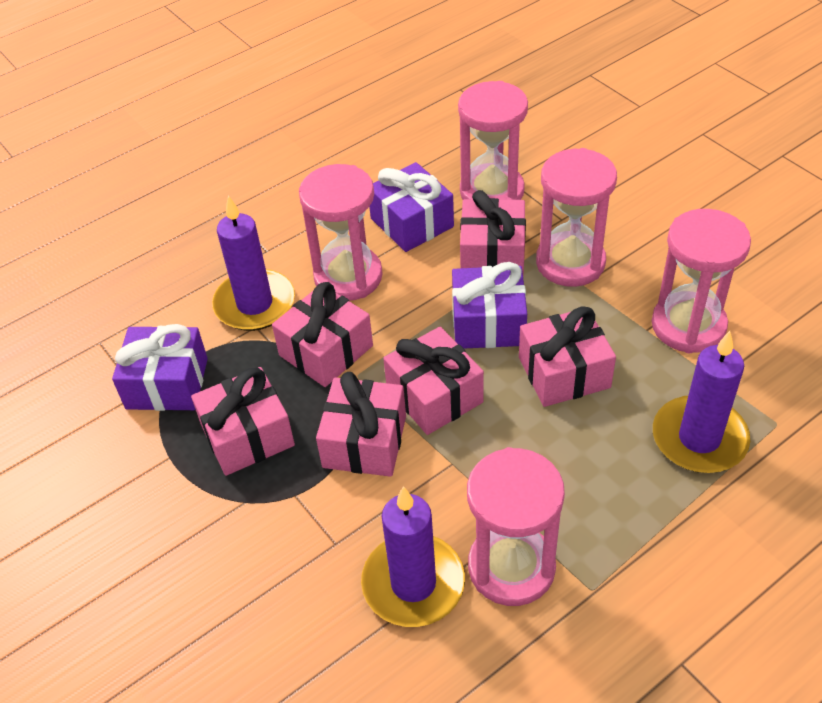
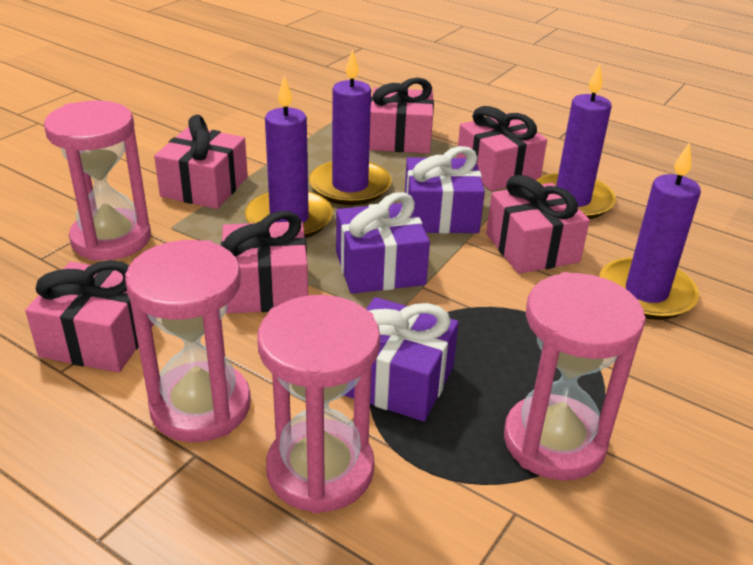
pink hourglass: 5 -> 4
purple candle: 3 -> 4

